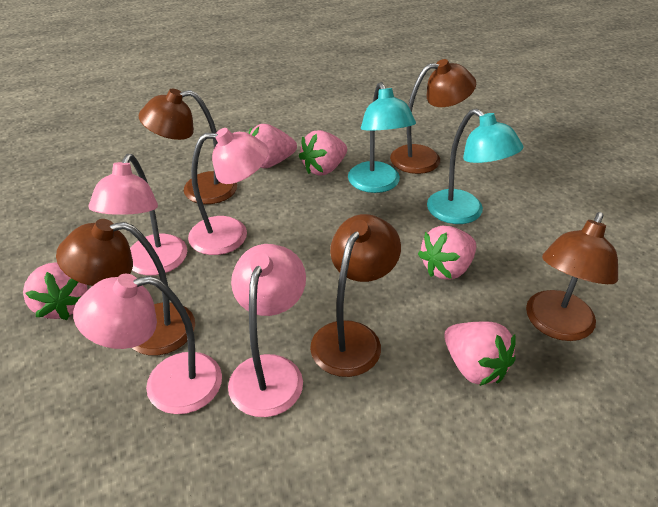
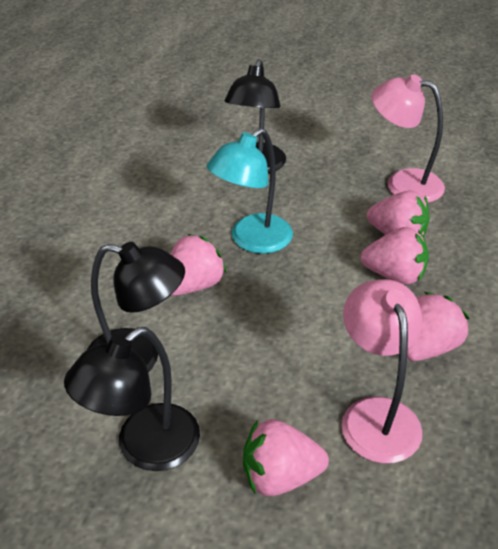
black lamp: 0 -> 3
brown lamp: 5 -> 0
pink lamp: 4 -> 2
turquoise lamp: 2 -> 1

